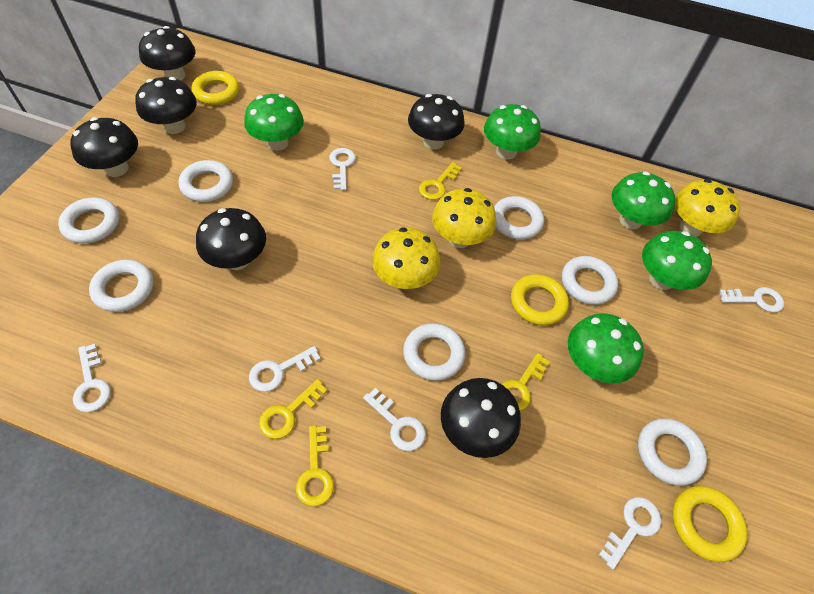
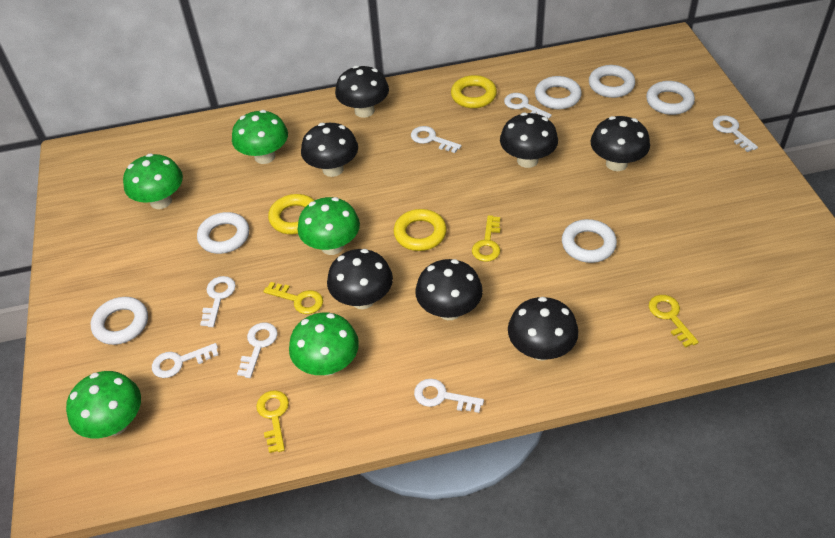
black mushroom: 6 -> 7
white key: 6 -> 7
white ring: 7 -> 6
yellow mushroom: 3 -> 0

